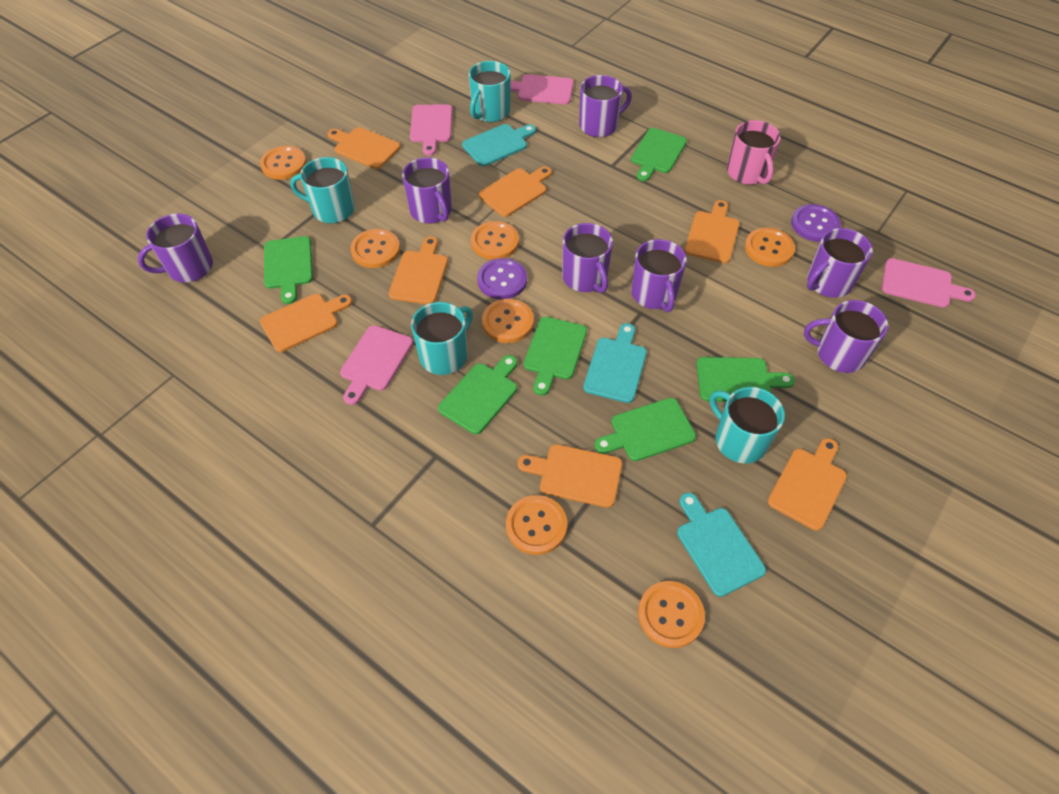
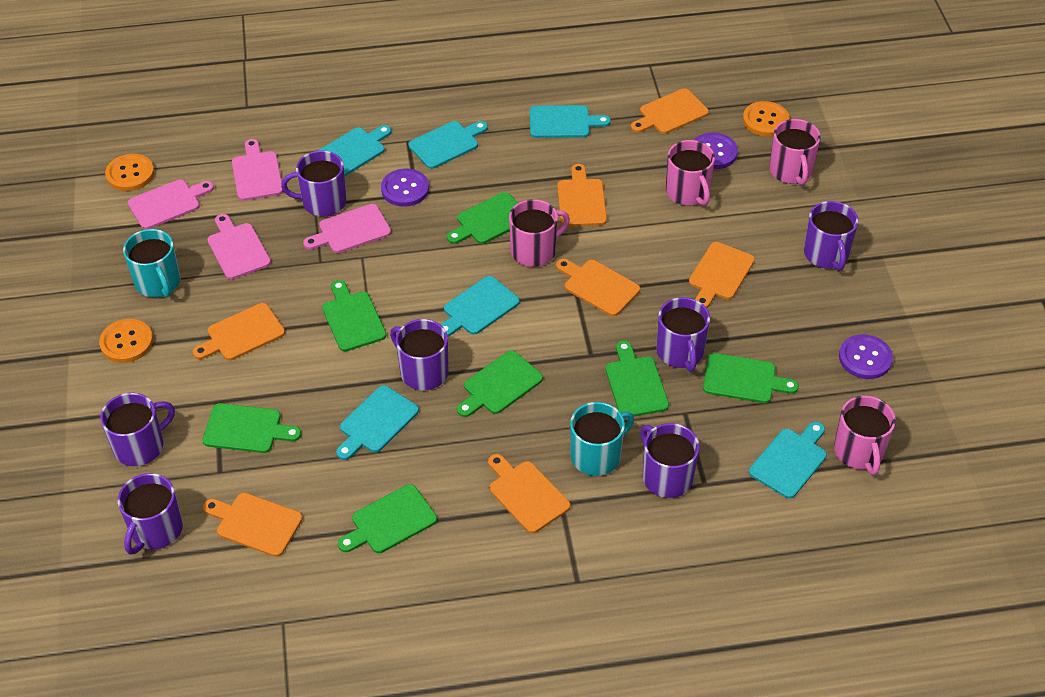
green cutting board: 6 -> 7
orange button: 7 -> 3
pink mug: 1 -> 4
purple button: 2 -> 3
turquoise cutting board: 3 -> 6
turquoise mug: 4 -> 2

